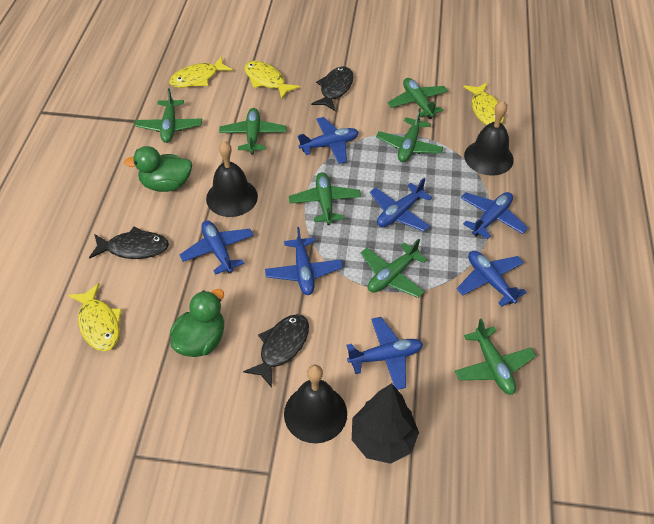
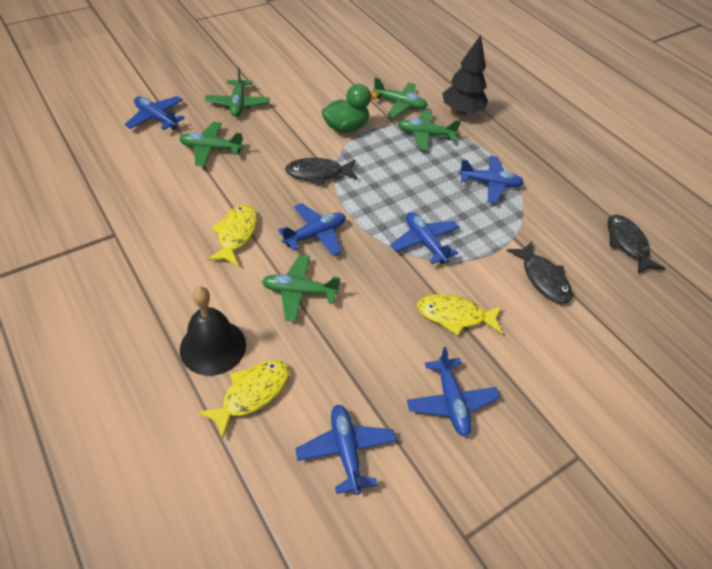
black bell: 3 -> 1
blue plane: 7 -> 6
green duck: 2 -> 1
green plane: 7 -> 5
yellow fish: 4 -> 3

